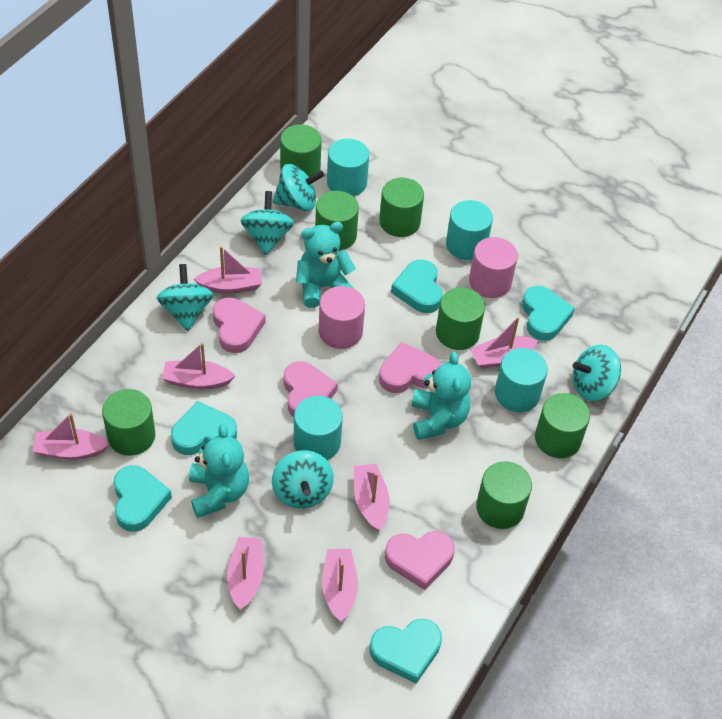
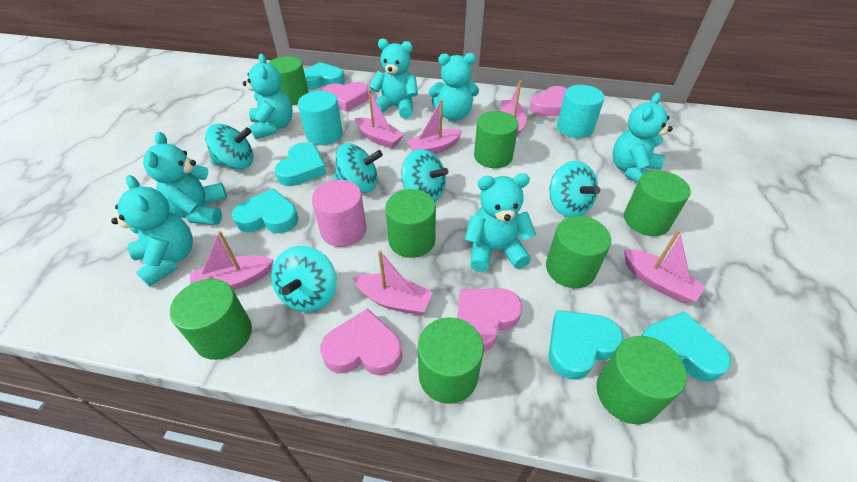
green cylinder: 7 -> 8
pink boat: 7 -> 6
pink cylinder: 2 -> 1
turquoise cylinder: 4 -> 2
turquoise teddy bear: 3 -> 7

